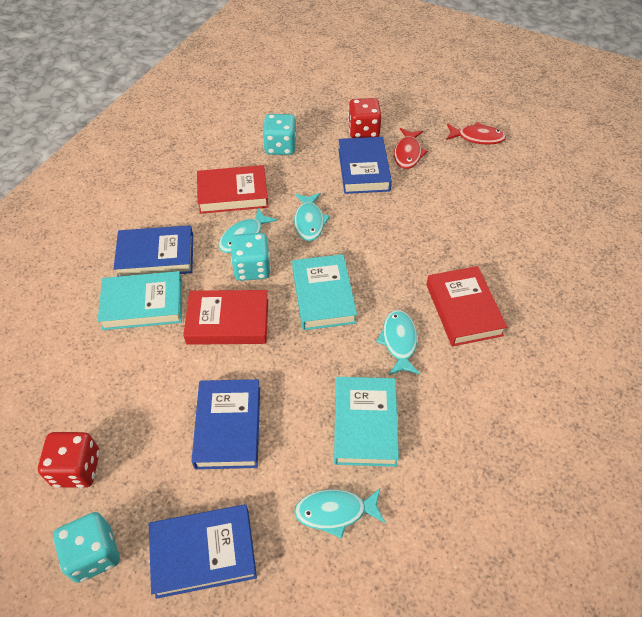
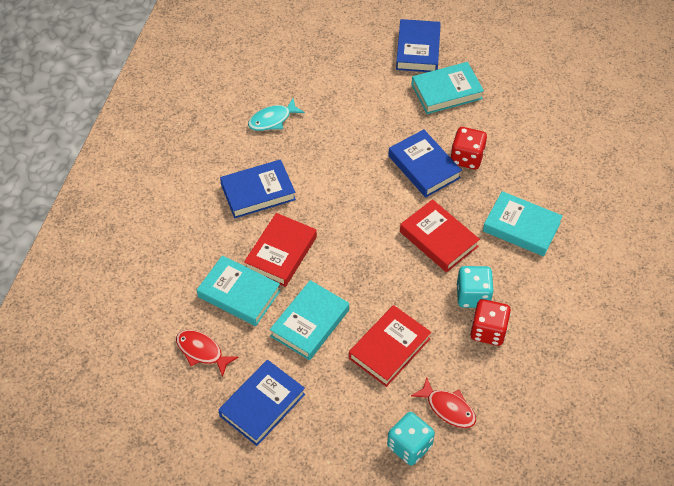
turquoise book: 3 -> 4
turquoise dice: 3 -> 2
turquoise fish: 4 -> 1

